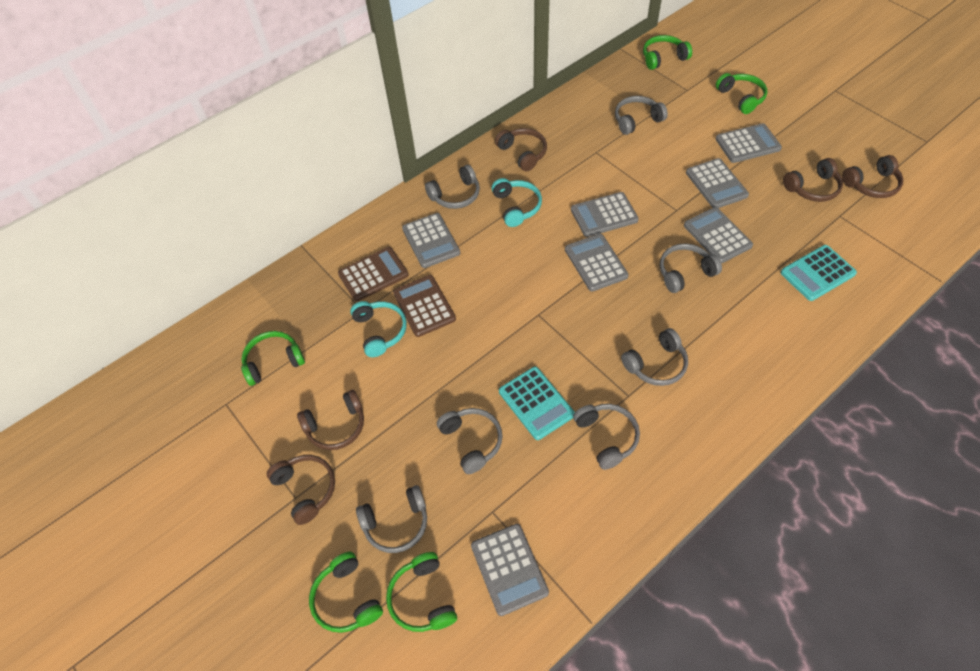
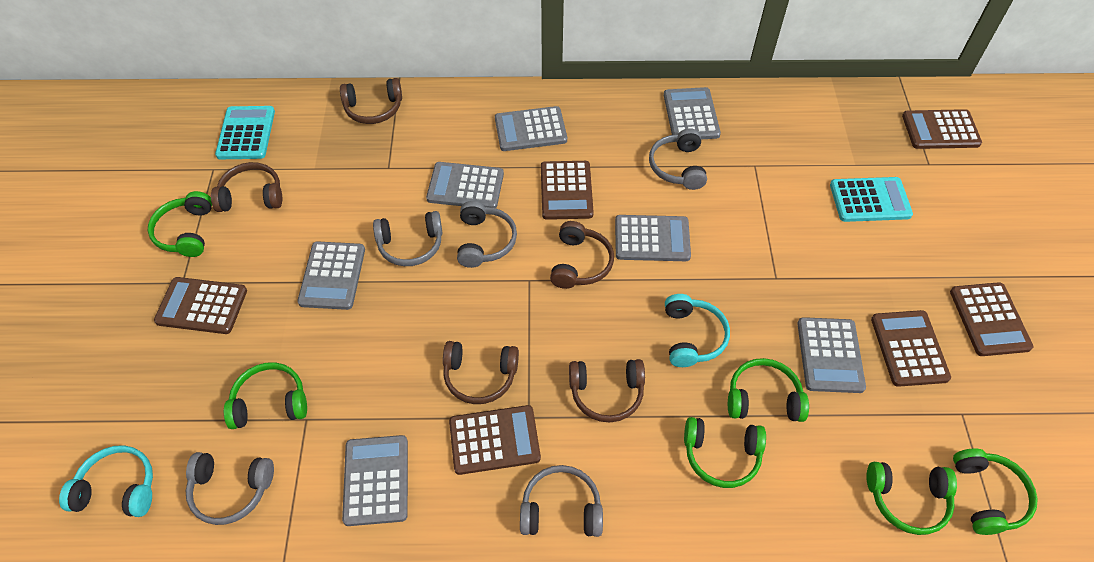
brown calculator: 2 -> 6
green headphones: 5 -> 6
grey headphones: 7 -> 5

